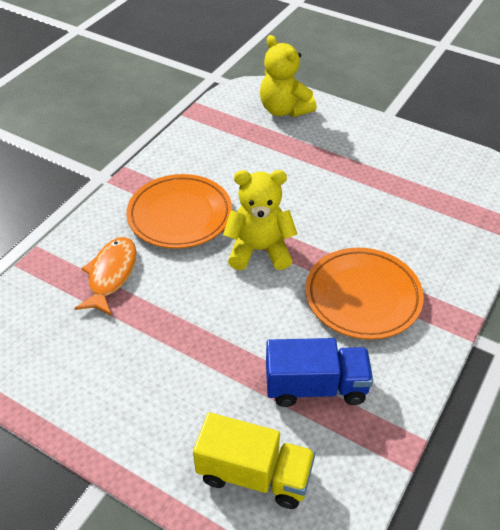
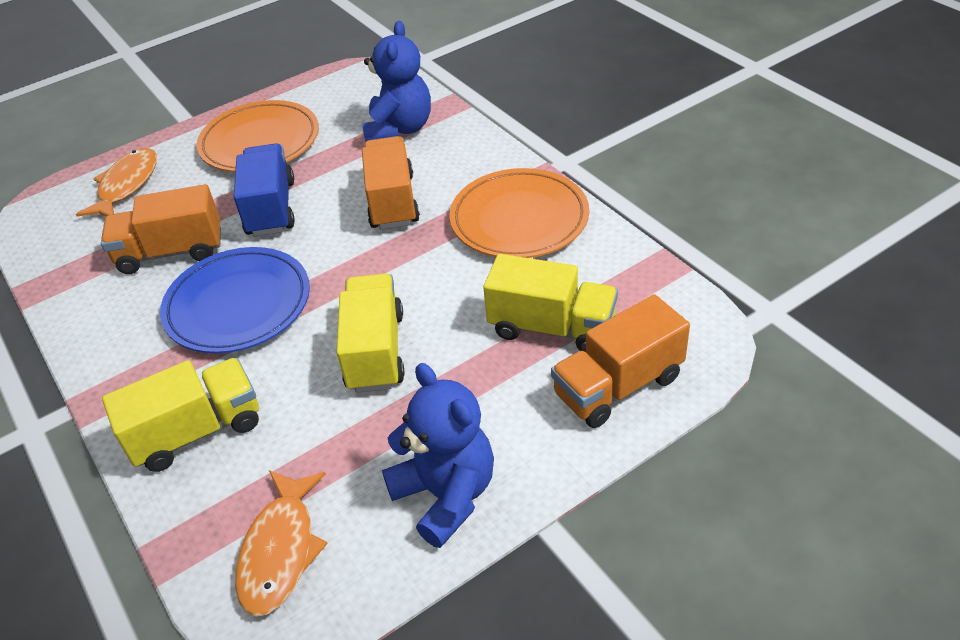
blue plate: 0 -> 1
blue teddy bear: 0 -> 2
orange fish: 1 -> 2
orange truck: 0 -> 3
yellow teddy bear: 2 -> 0
yellow truck: 1 -> 3

